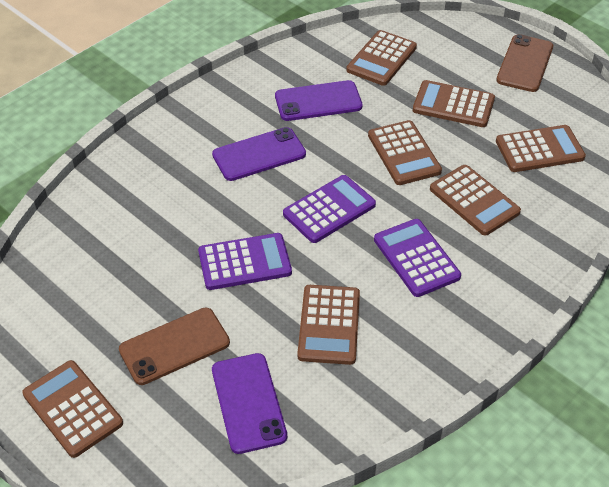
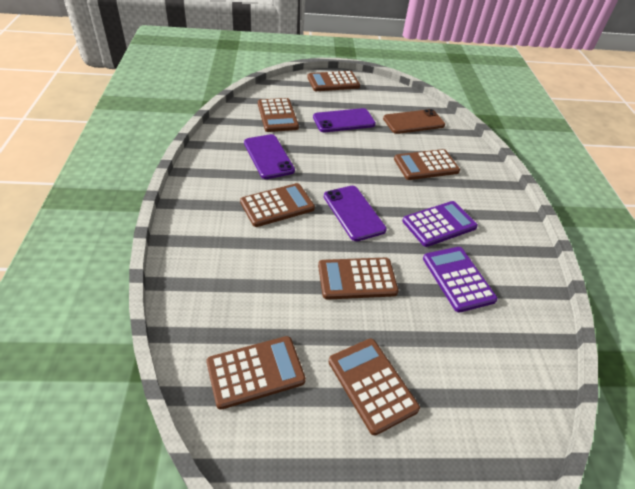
brown phone: 2 -> 1
purple calculator: 3 -> 2

